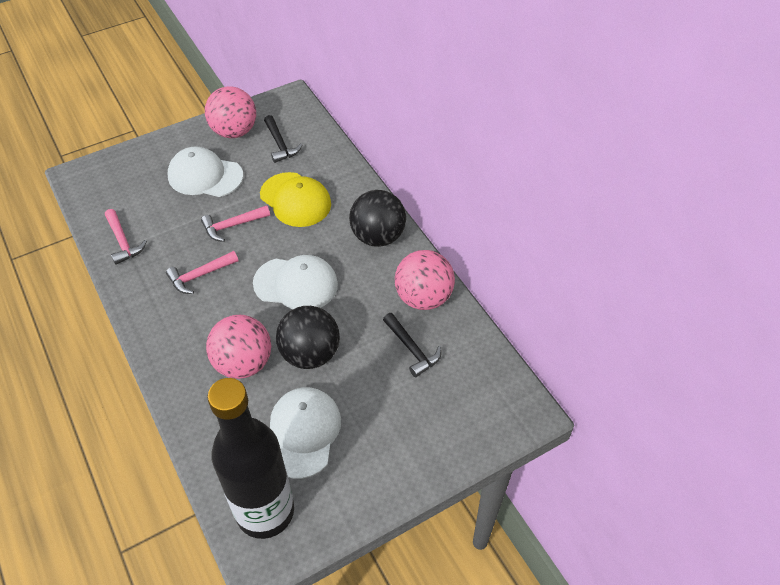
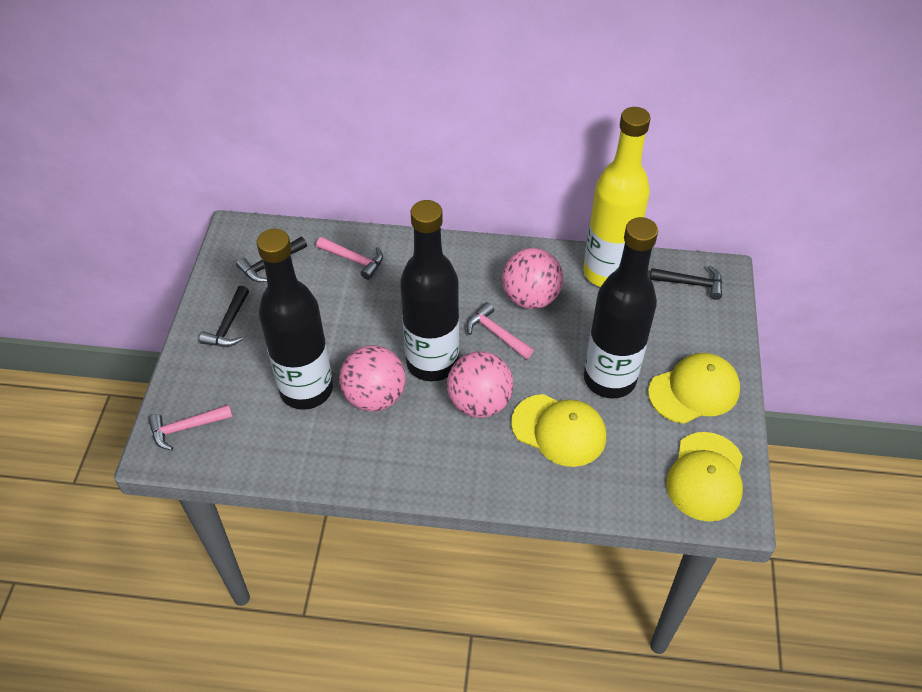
black ball: 2 -> 0
black bottle: 1 -> 3
black hammer: 2 -> 3
white cap: 3 -> 0
yellow bottle: 0 -> 1
yellow cap: 1 -> 3

